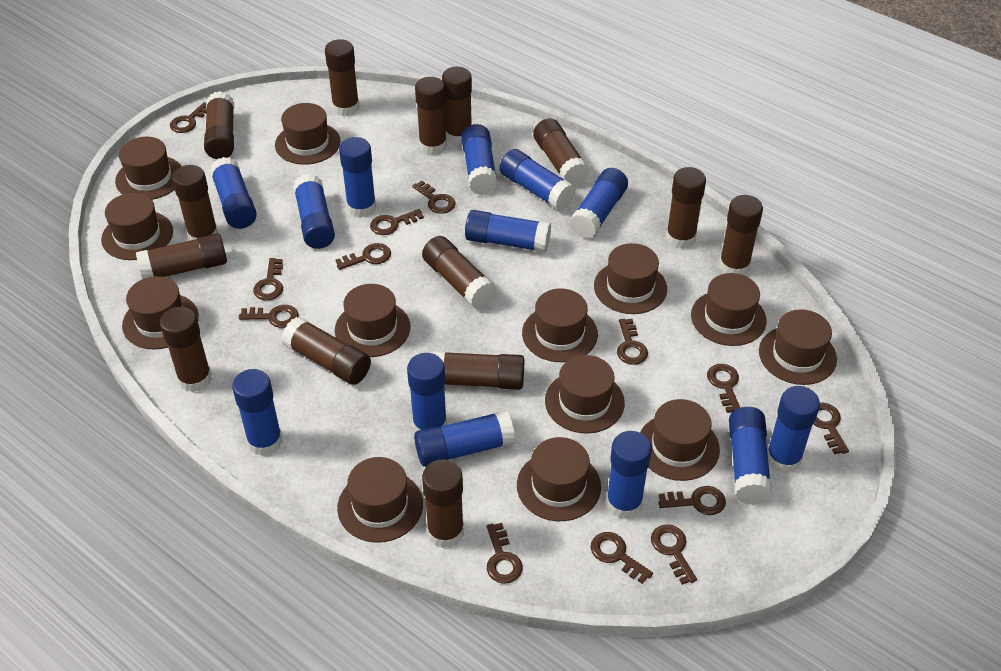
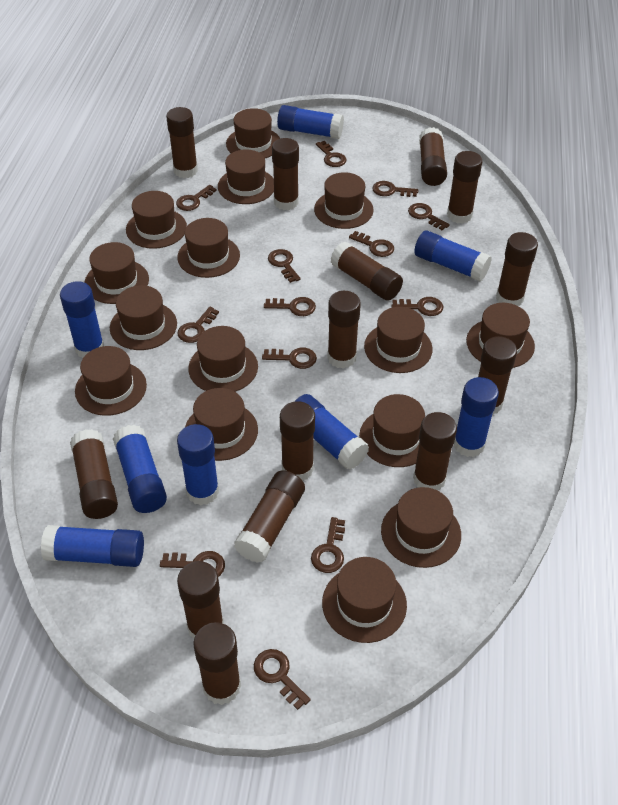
blue glue stick: 13 -> 8
brown hat: 13 -> 15

